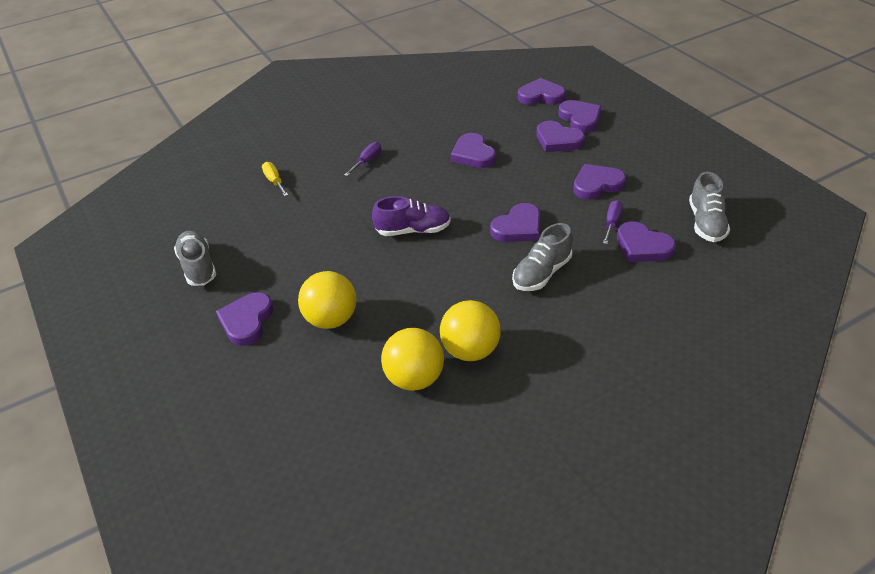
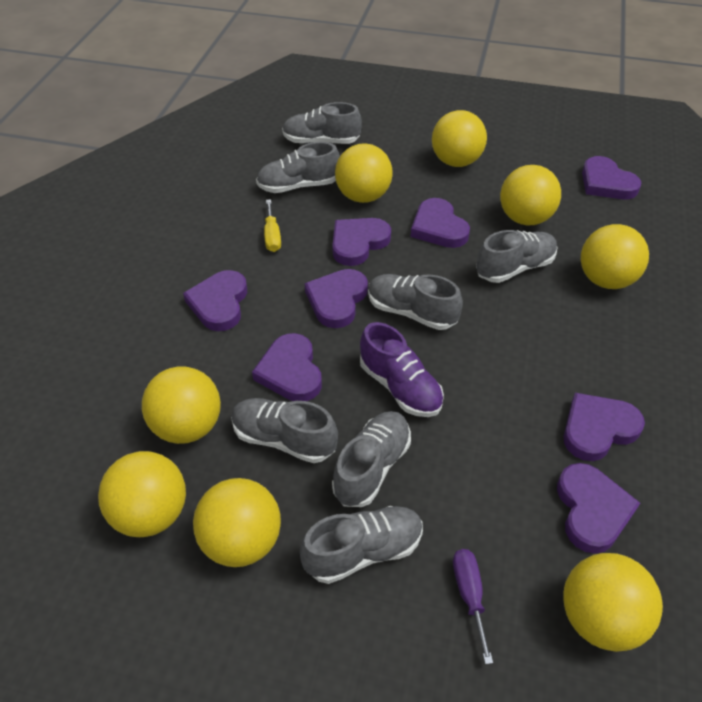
grey shoe: 3 -> 7
purple screwdriver: 2 -> 1
yellow ball: 3 -> 8

